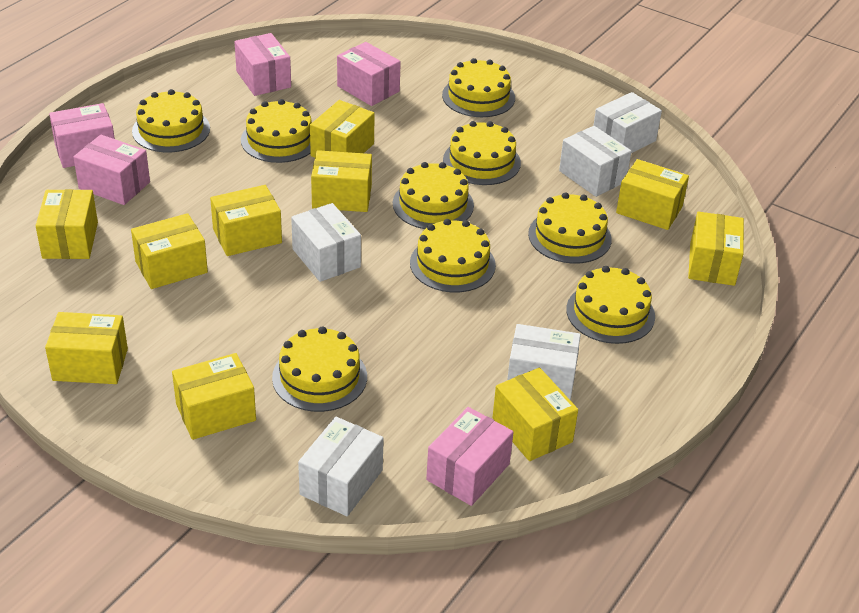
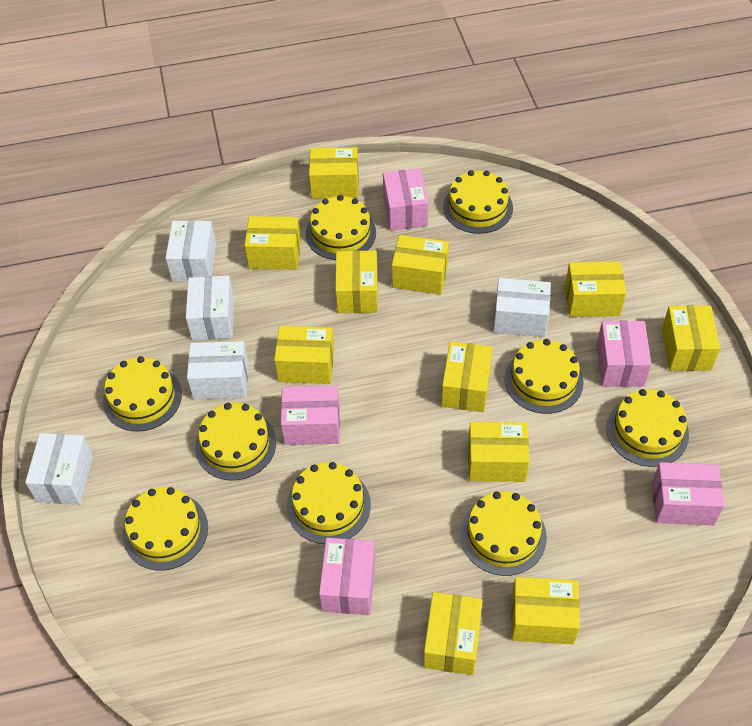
yellow box: 10 -> 11

